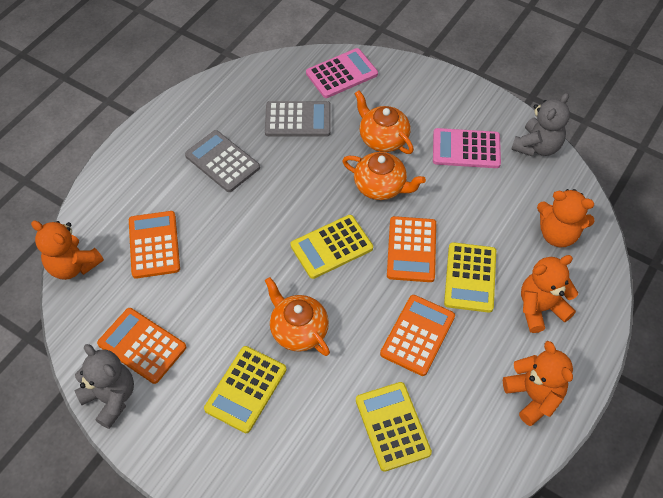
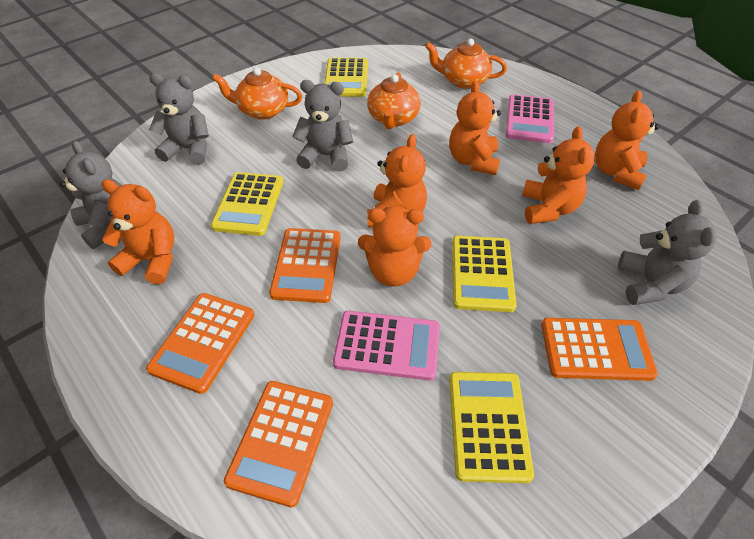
grey calculator: 2 -> 0
grey teddy bear: 2 -> 4
orange teddy bear: 4 -> 6

